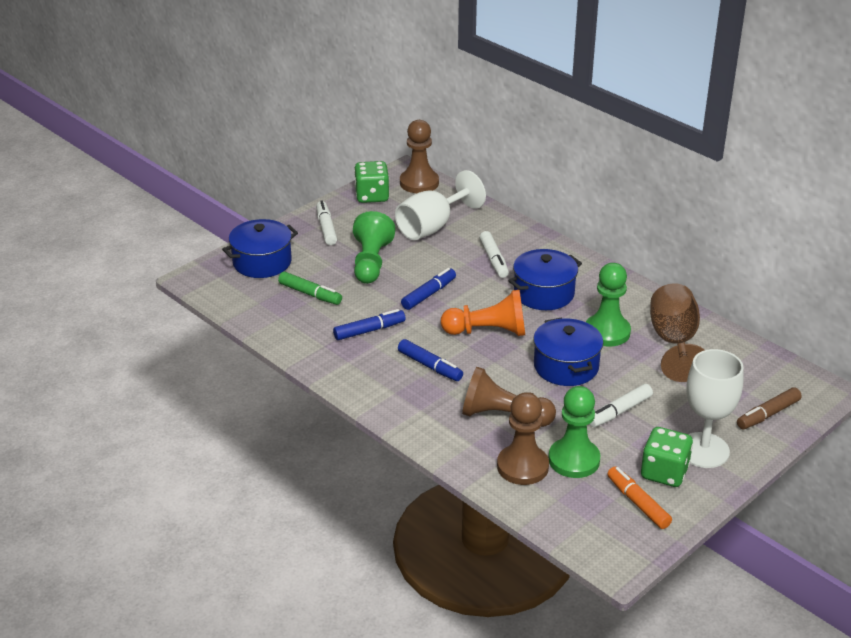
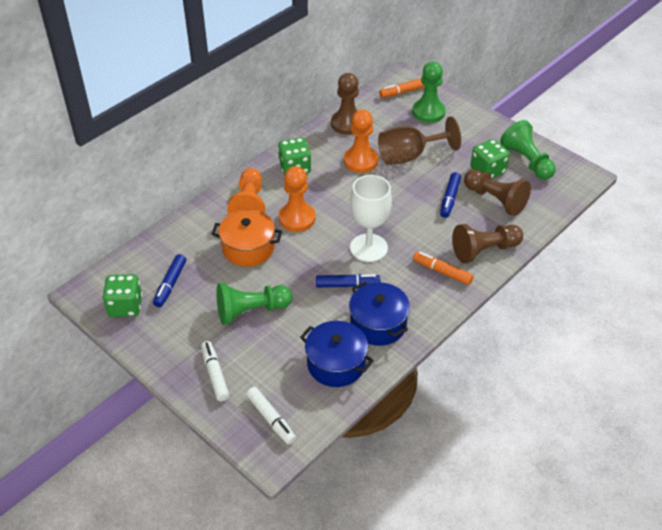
blue pot: 3 -> 2
brown marker: 1 -> 0
green dice: 2 -> 3
green marker: 1 -> 0
orange marker: 1 -> 2
orange pawn: 1 -> 3
orange pot: 0 -> 1
white goblet: 2 -> 1
white marker: 3 -> 2

